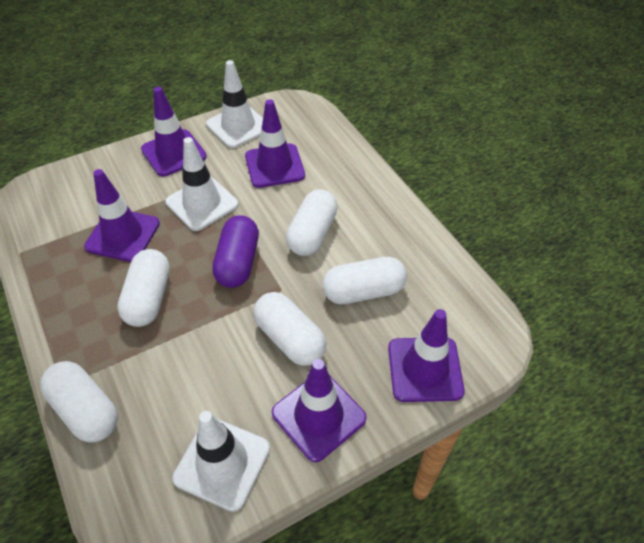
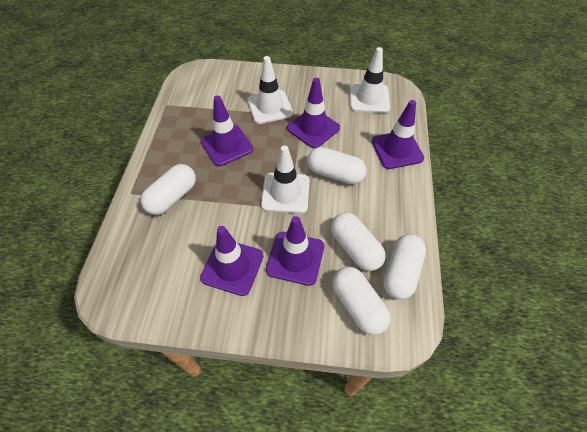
purple capsule: 1 -> 0

